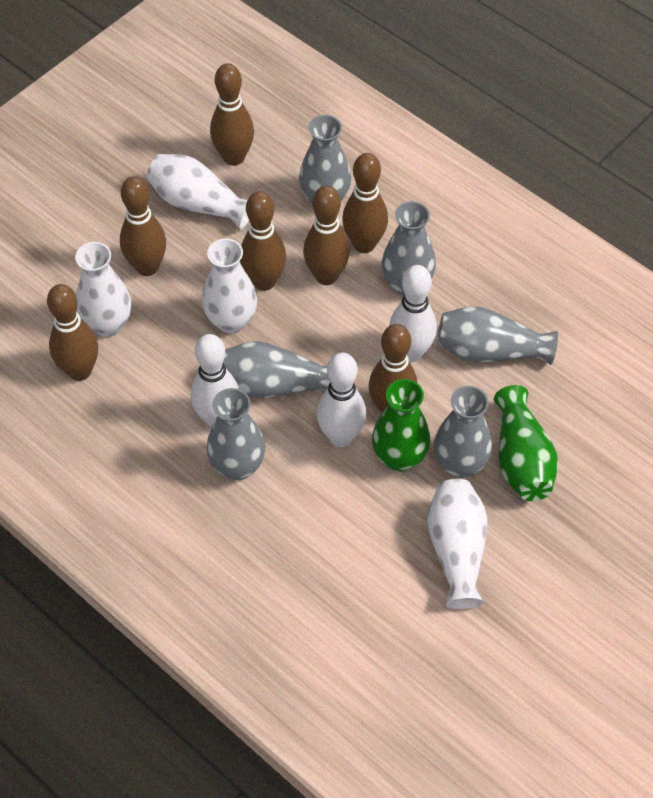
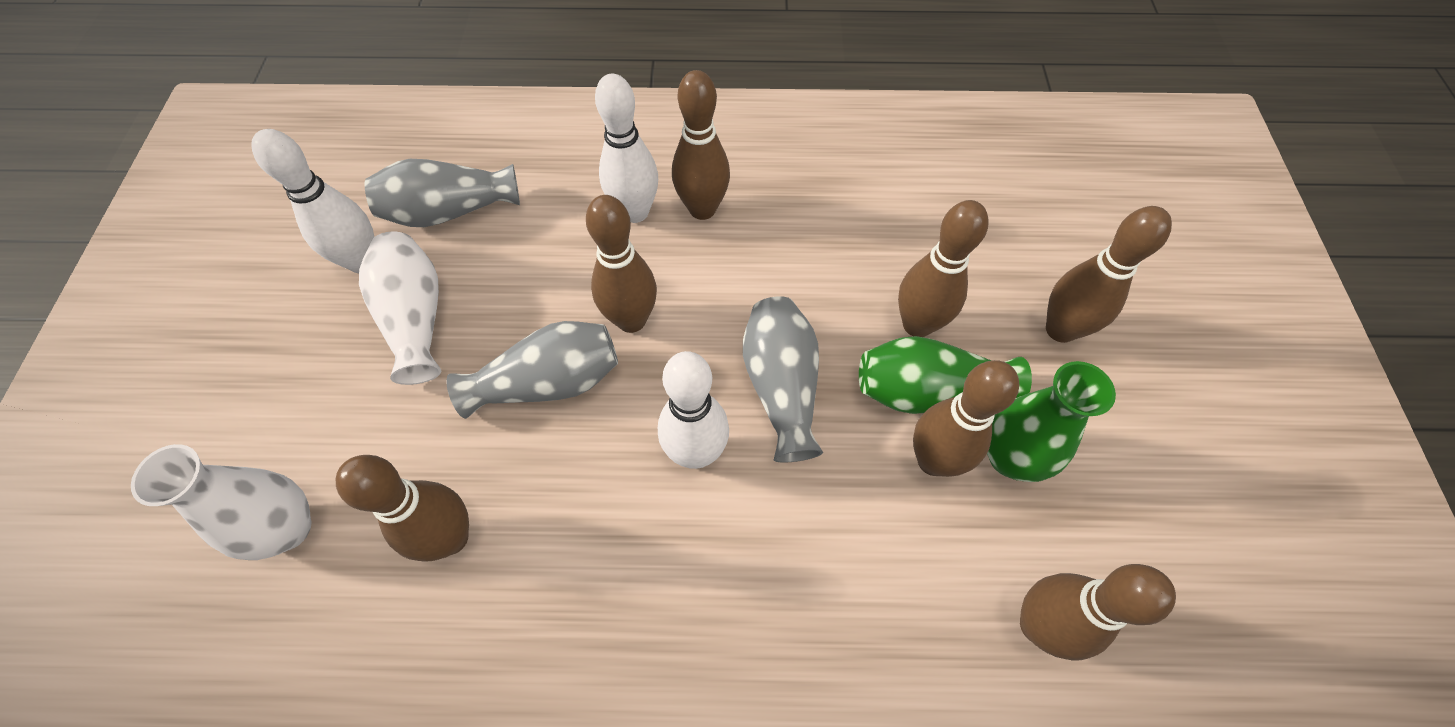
grey vase: 6 -> 3
white vase: 4 -> 2

